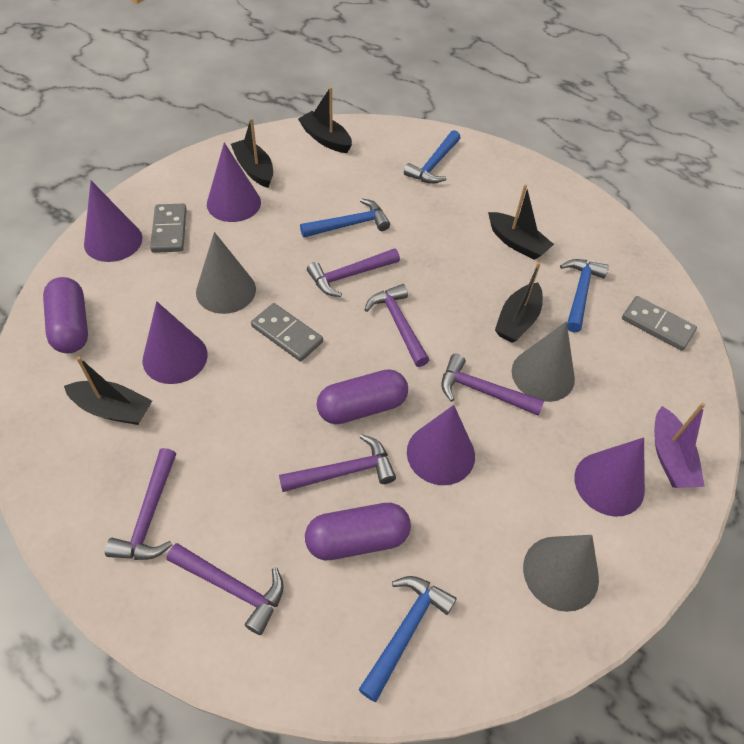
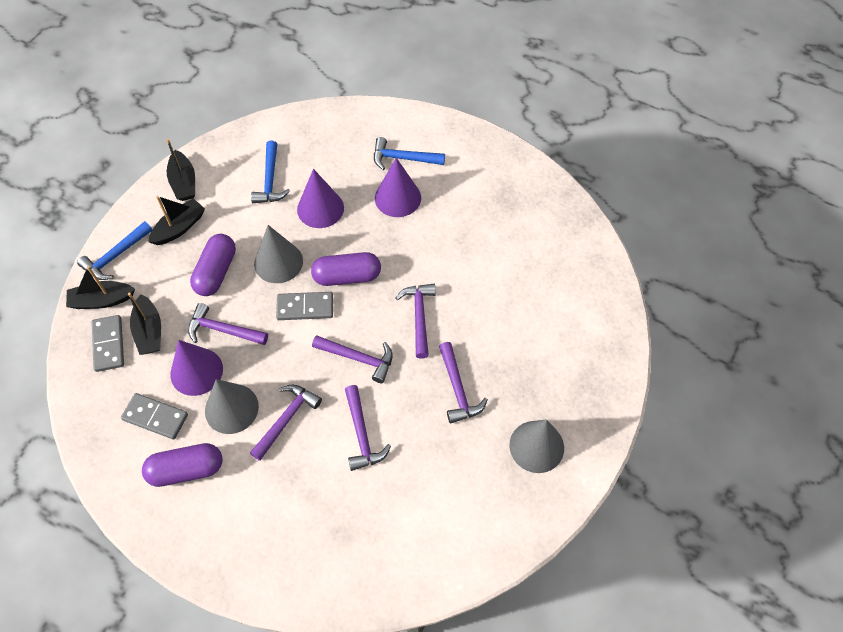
black boat: 5 -> 4
blue hammer: 4 -> 3
purple boat: 1 -> 0
purple cone: 5 -> 3

